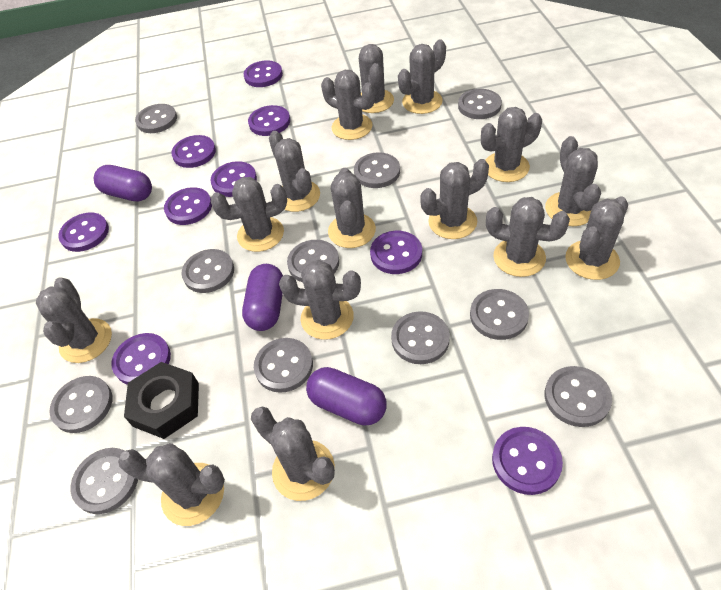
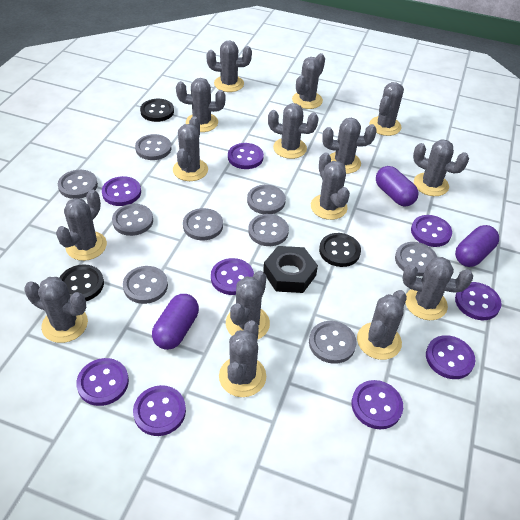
black button: 0 -> 3
grey button: 11 -> 9

